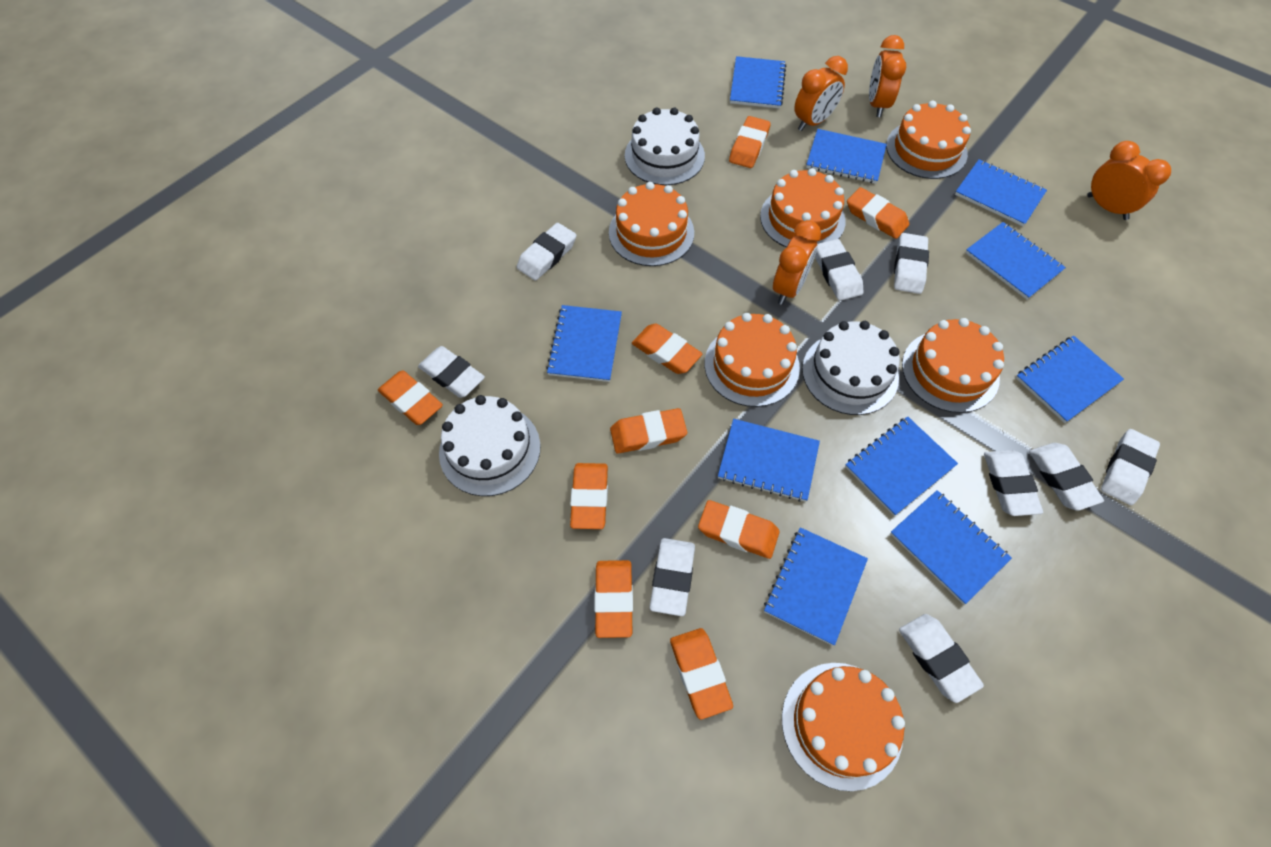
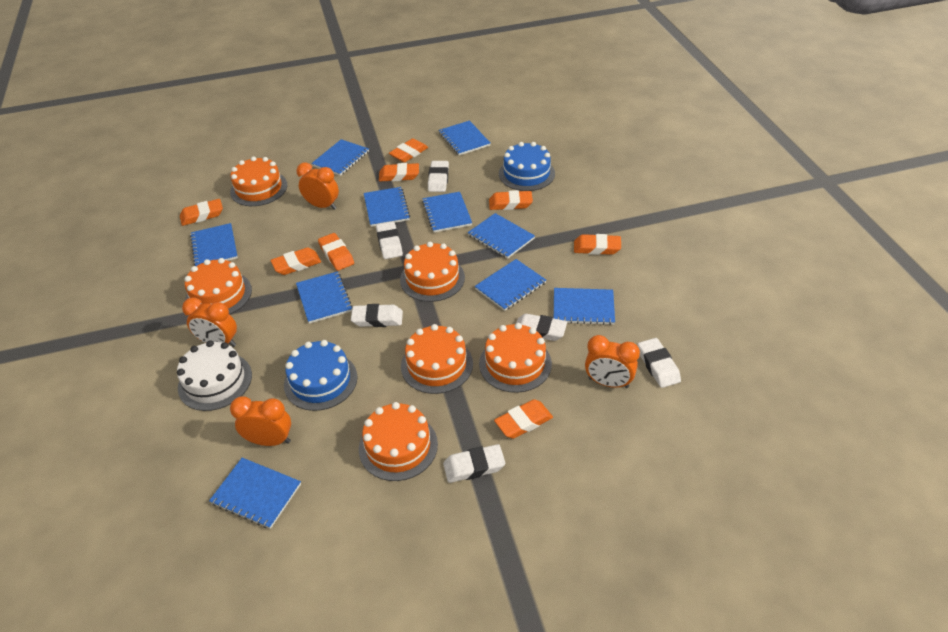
blue cake: 0 -> 2
orange eraser: 9 -> 8
white cake: 3 -> 1
white eraser: 9 -> 6

